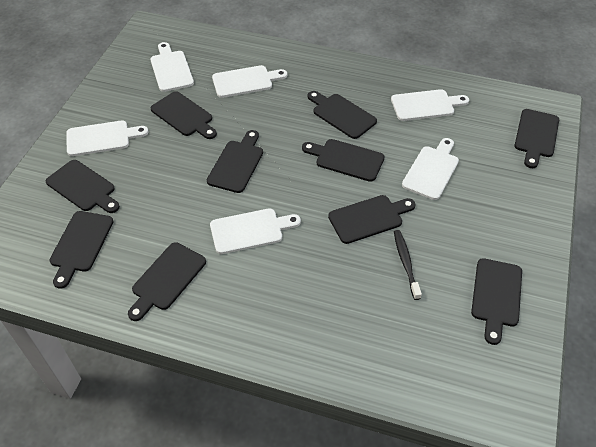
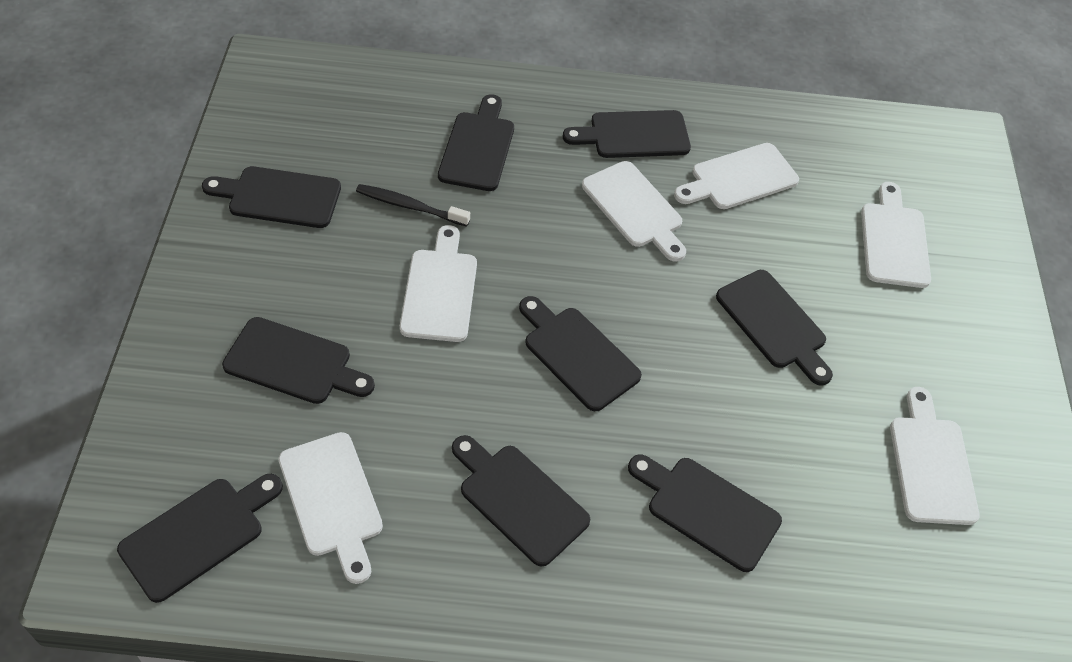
black cutting board: 10 -> 9

